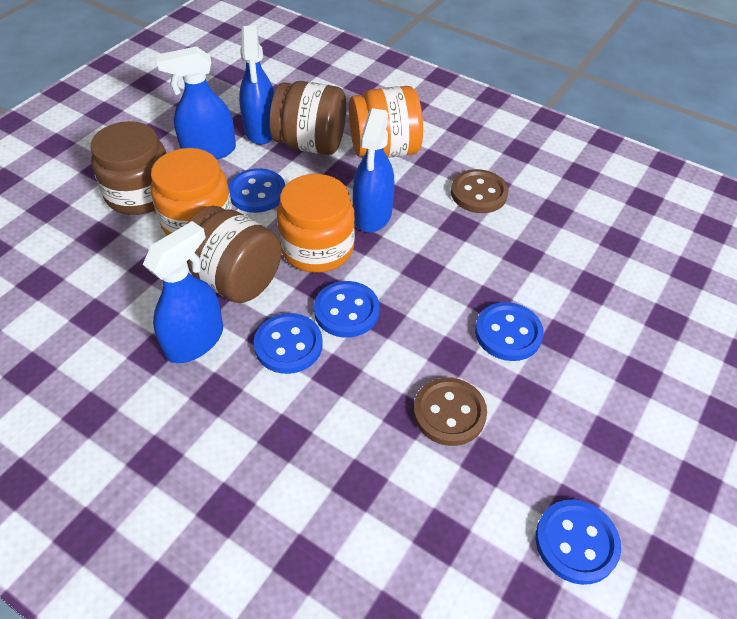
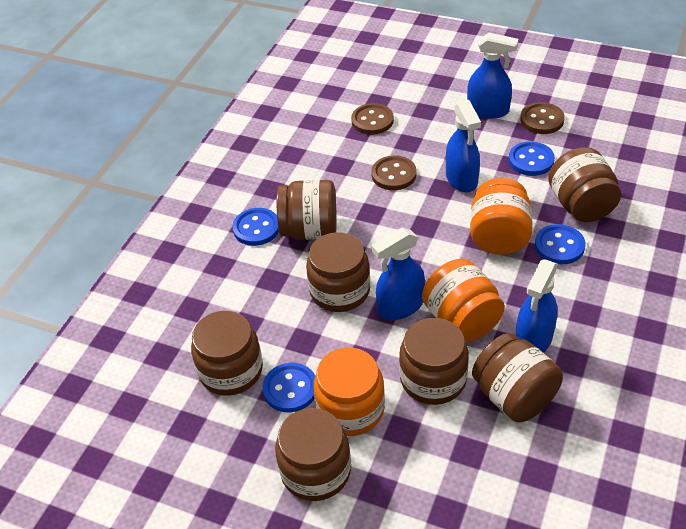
blue button: 5 -> 4
brown button: 2 -> 3
brown jar: 3 -> 7

